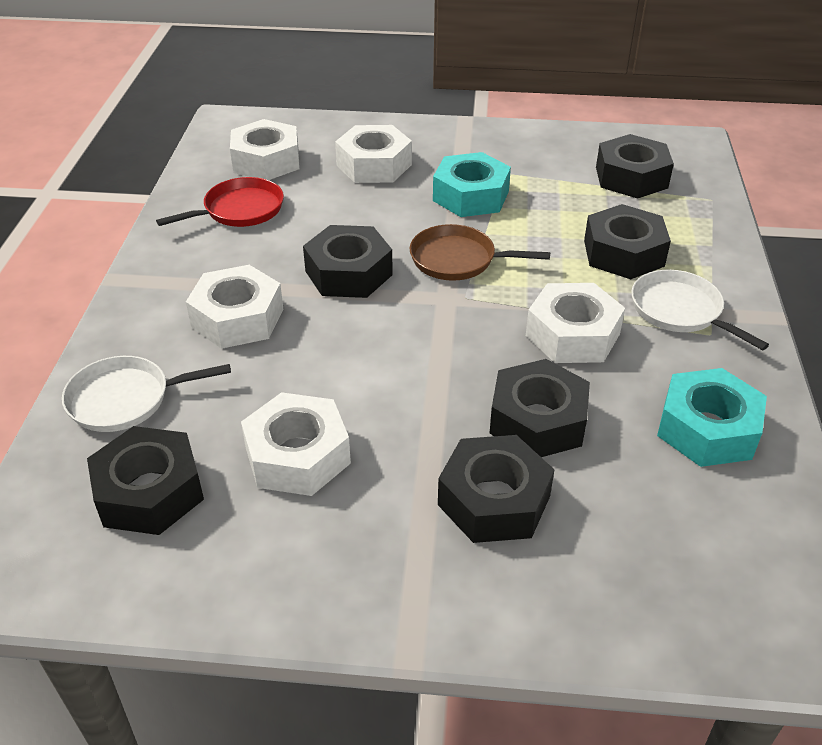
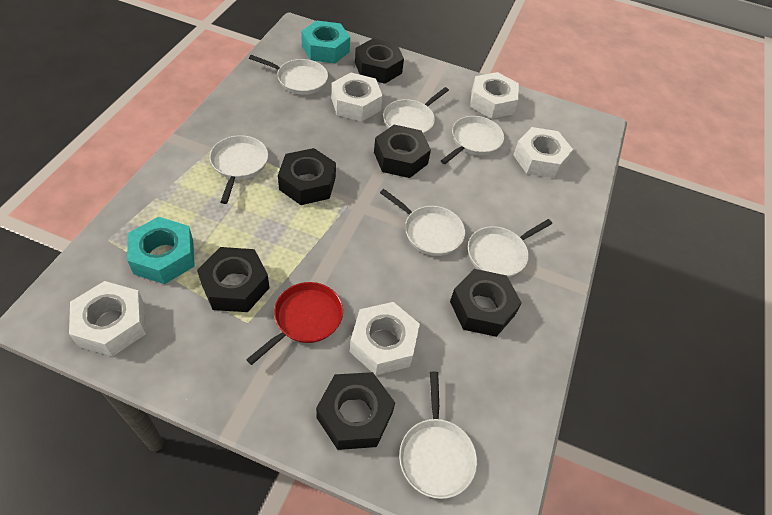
brown pan: 1 -> 0
white pan: 2 -> 7

